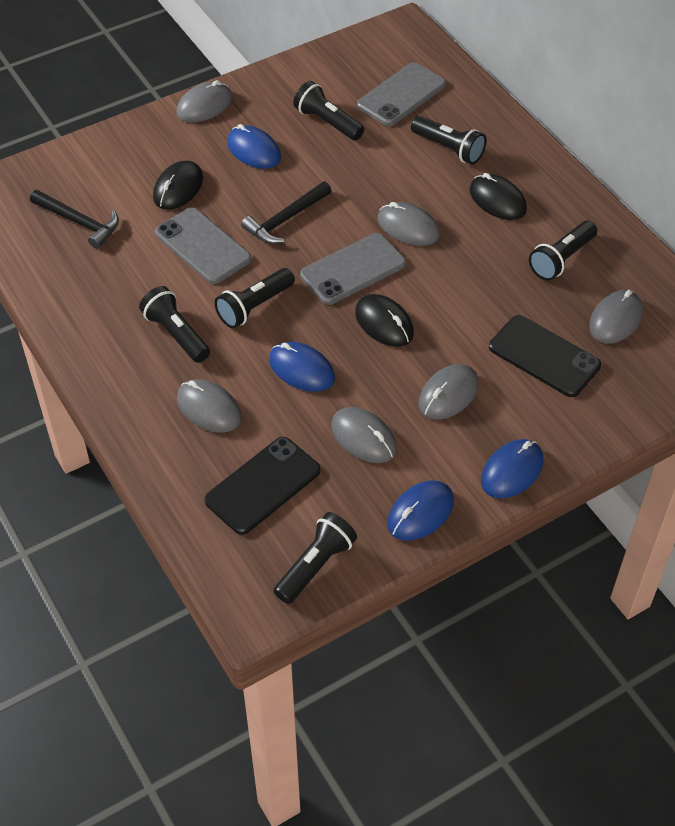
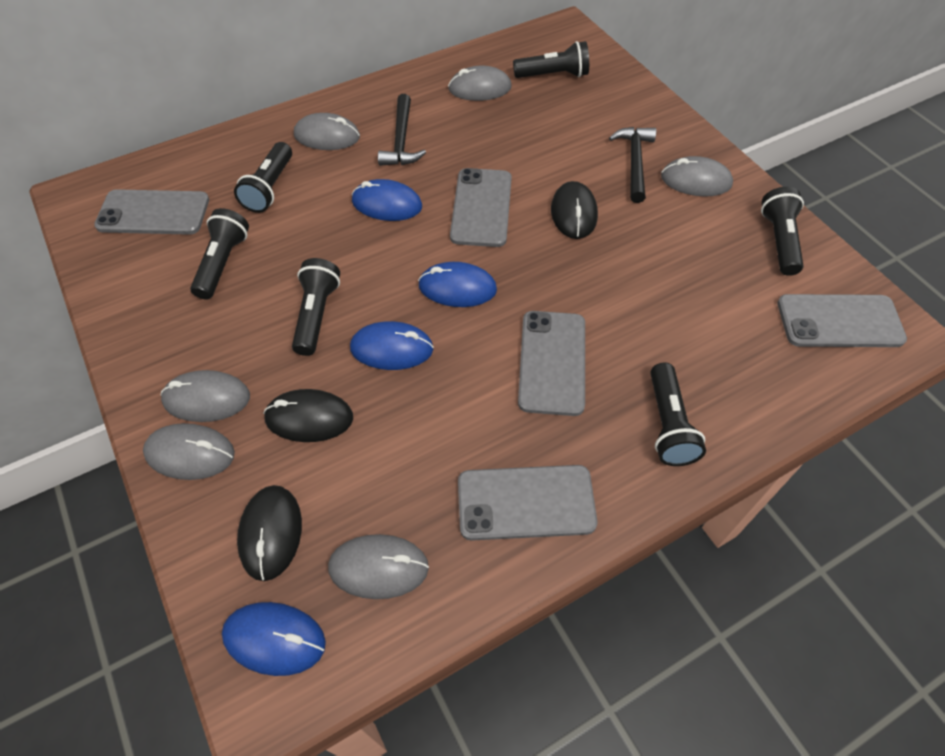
black phone: 2 -> 0
grey phone: 3 -> 5

